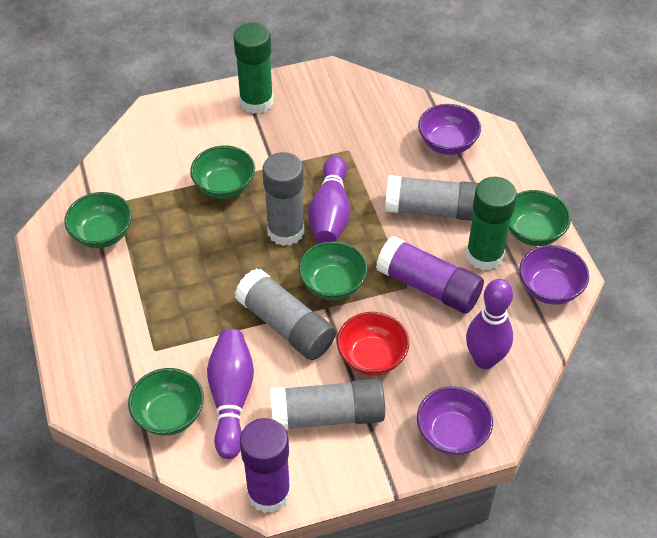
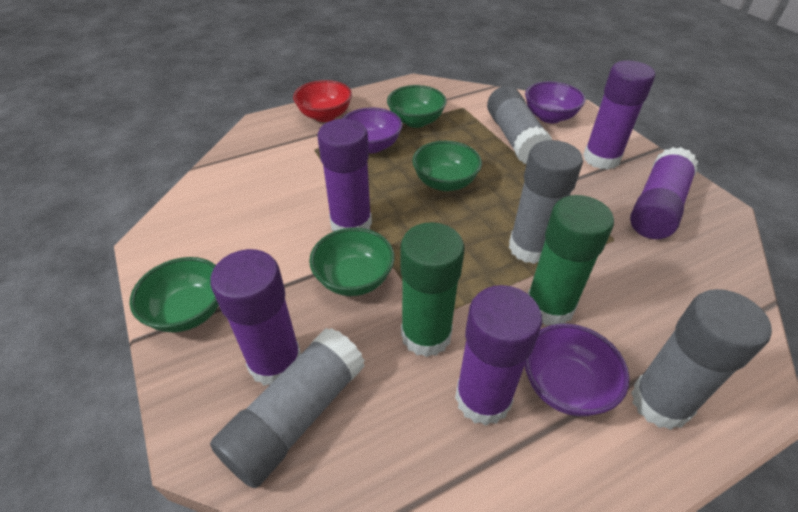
green bowl: 5 -> 4
purple bowling pin: 3 -> 0
purple glue stick: 2 -> 5

